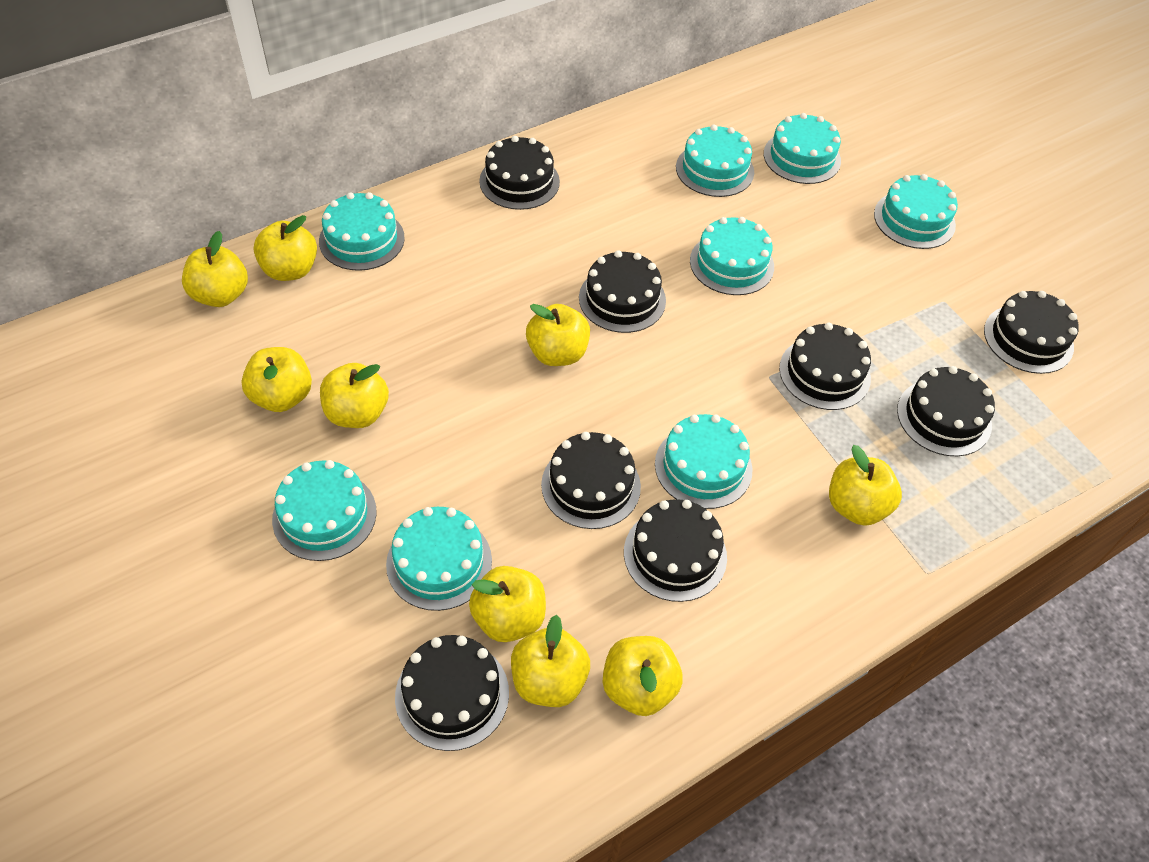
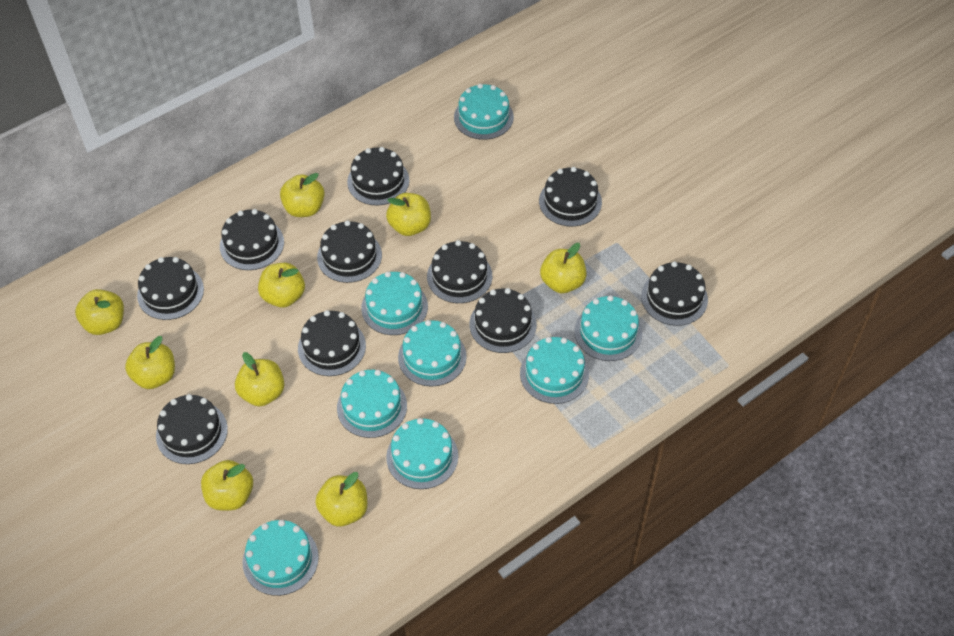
black cake: 8 -> 10

